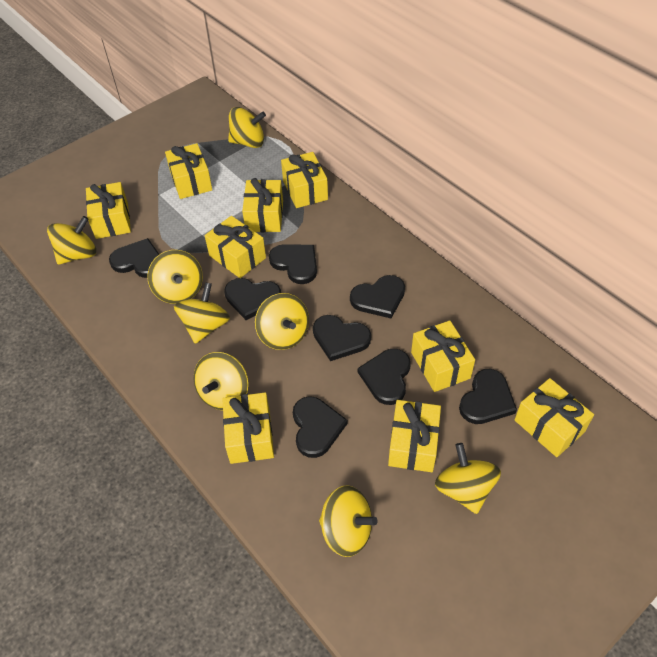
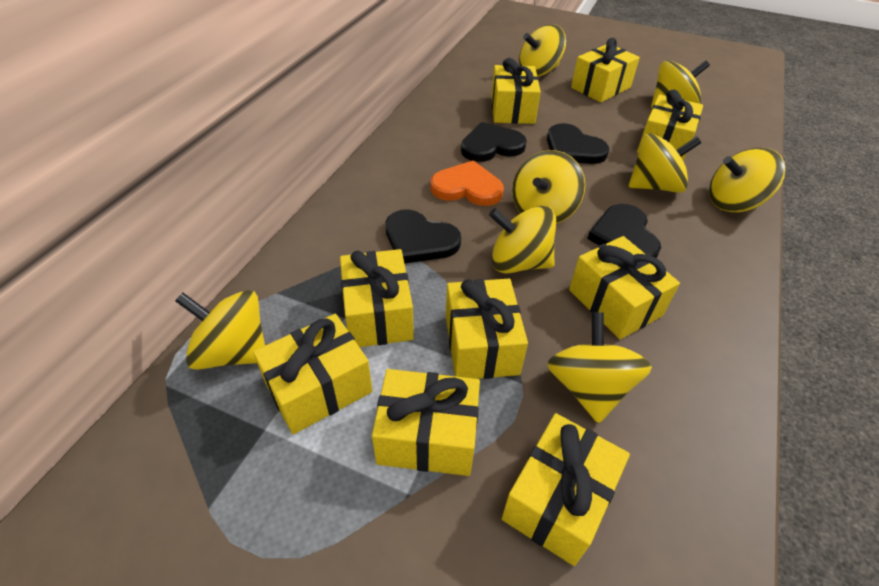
black heart: 8 -> 4
orange heart: 0 -> 1

